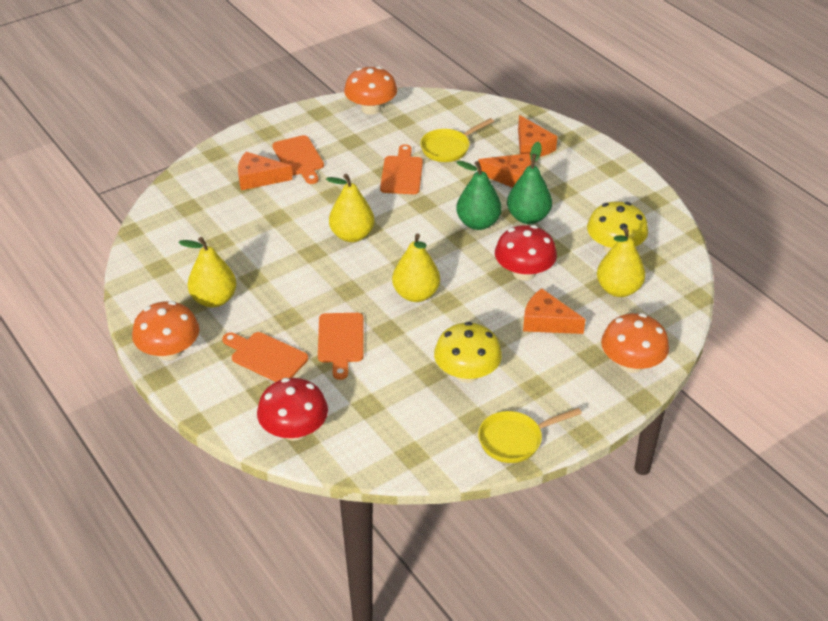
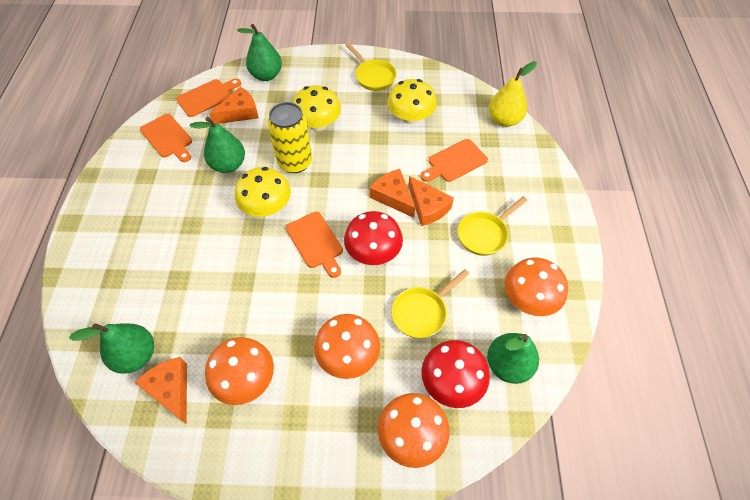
green pear: 2 -> 4
orange mushroom: 3 -> 4
yellow can: 0 -> 1
yellow mushroom: 2 -> 3
yellow pan: 2 -> 3
yellow pear: 4 -> 1

